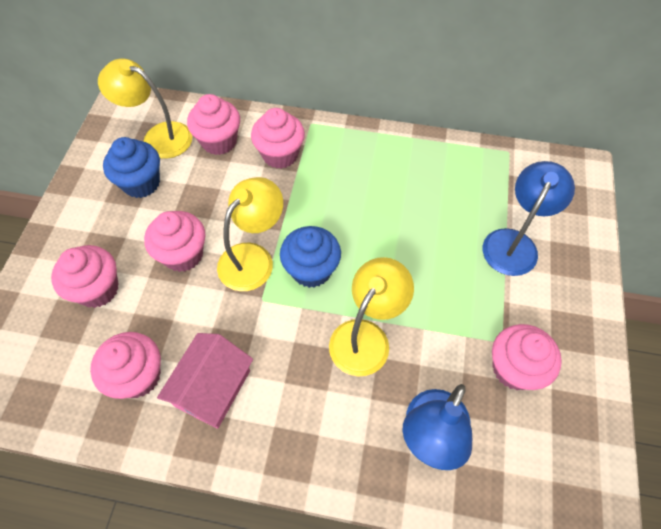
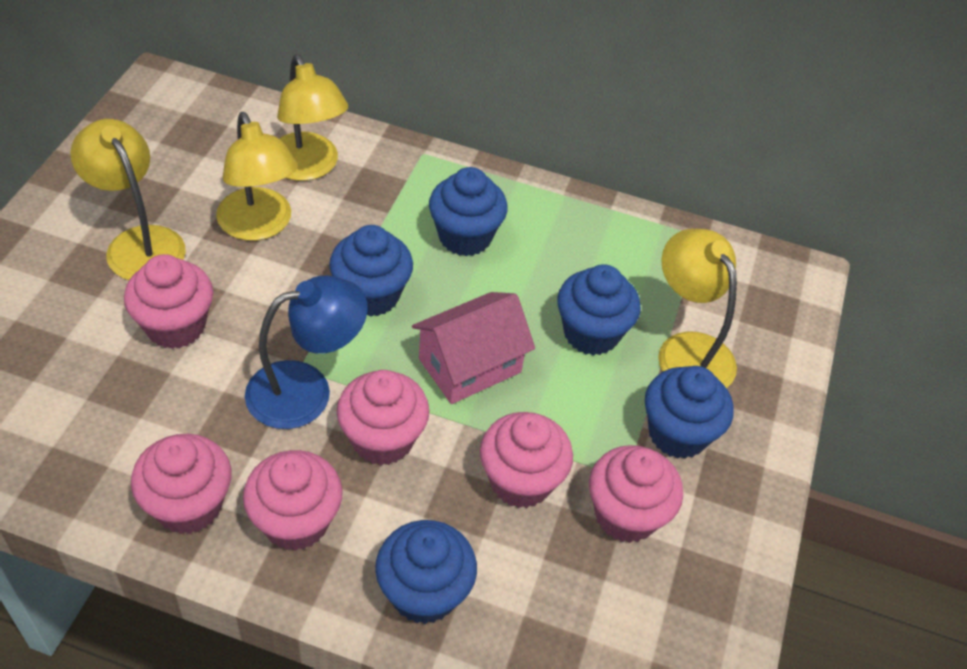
blue cupcake: 2 -> 5
blue lamp: 2 -> 1
yellow lamp: 3 -> 4

